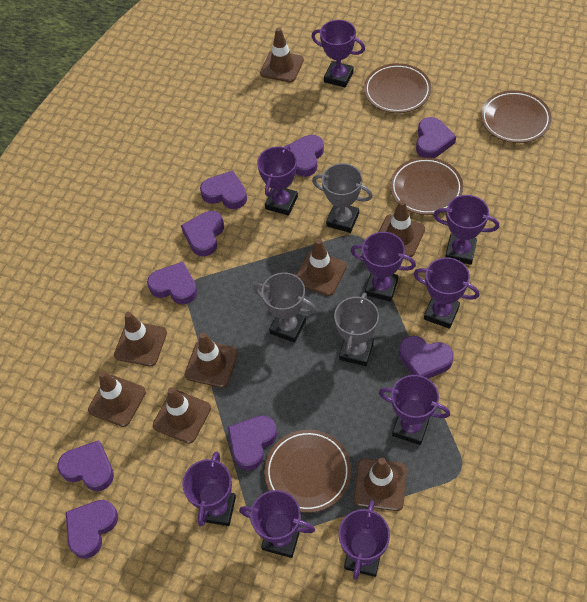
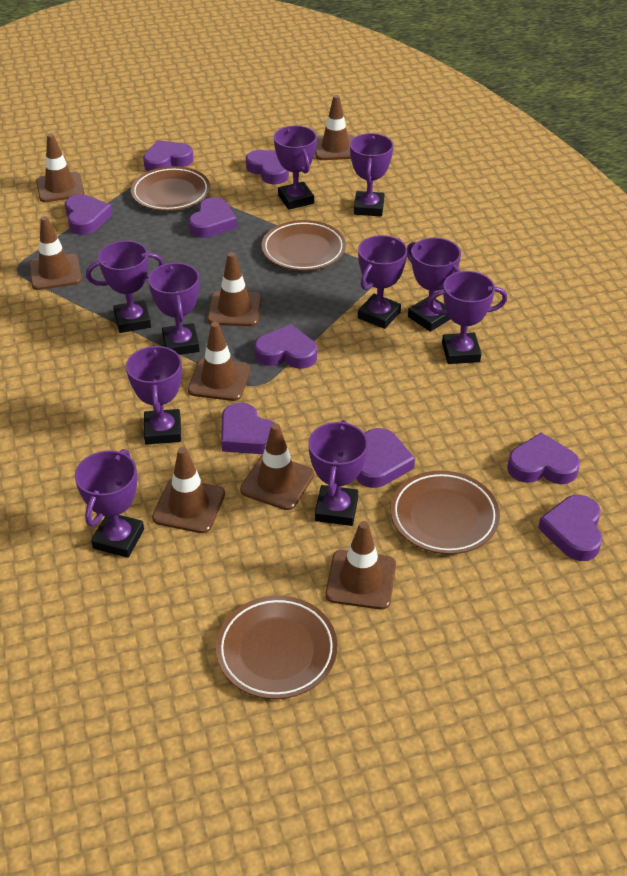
grey trophy: 3 -> 0
purple trophy: 9 -> 10

